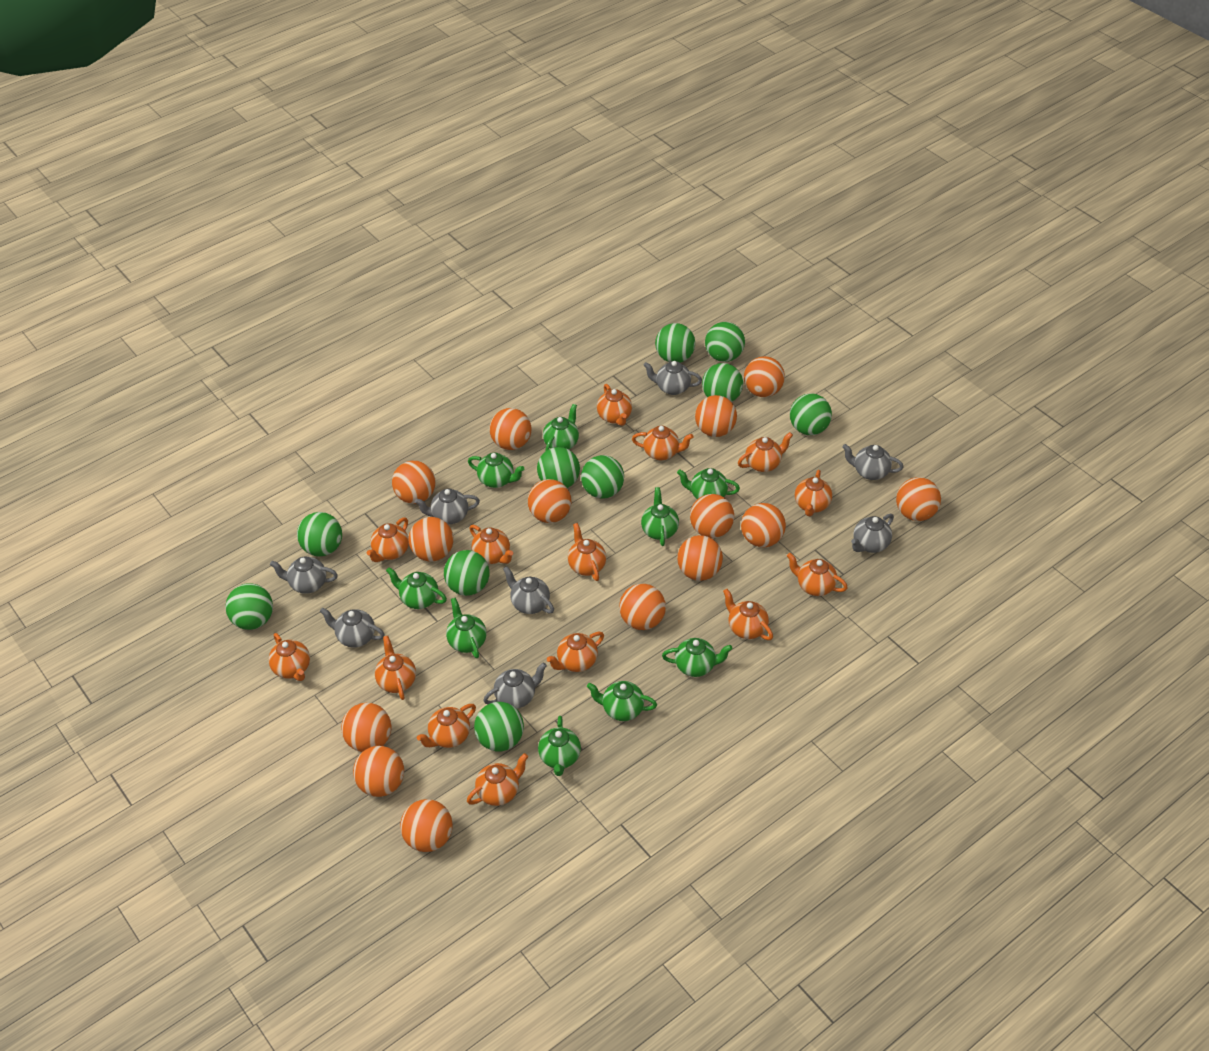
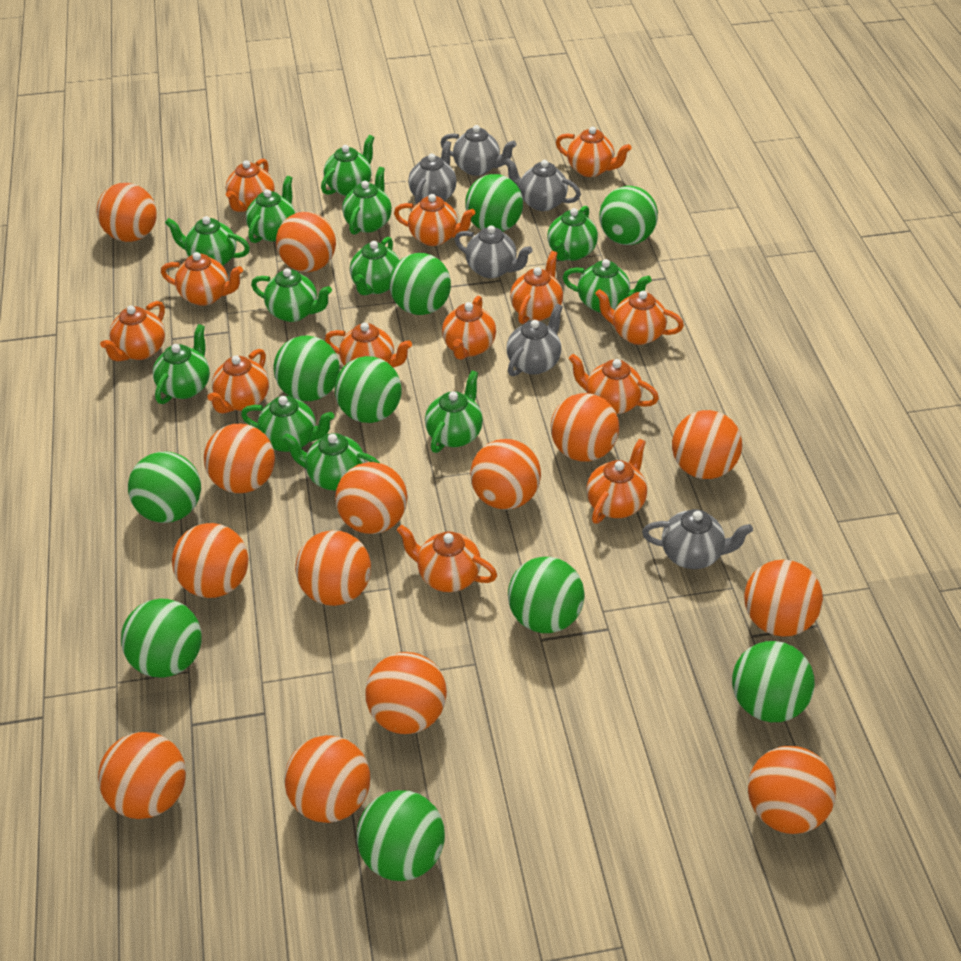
green teapot: 9 -> 12
grey teapot: 8 -> 6
orange teapot: 14 -> 13

